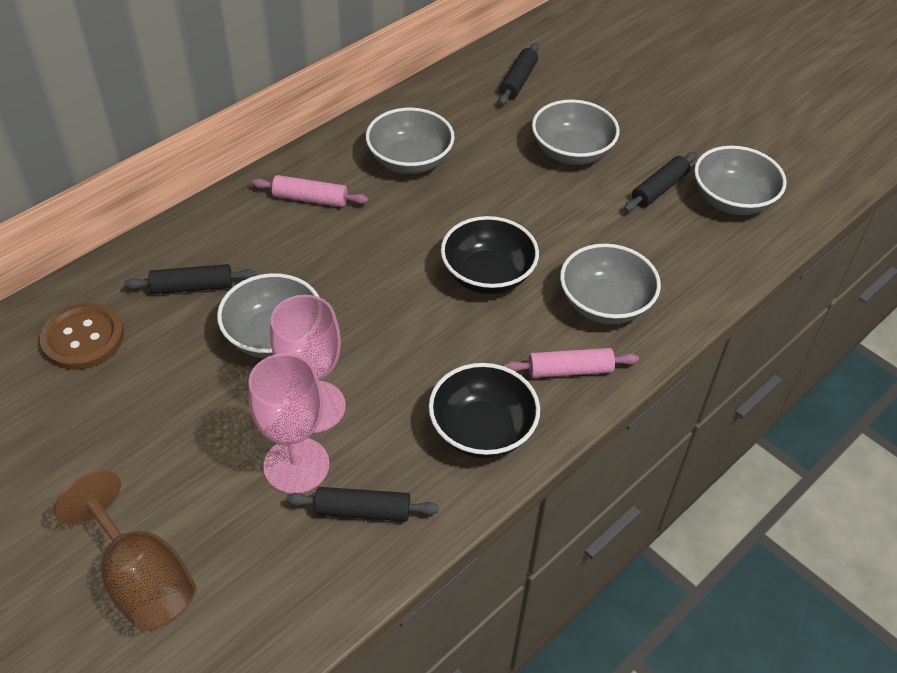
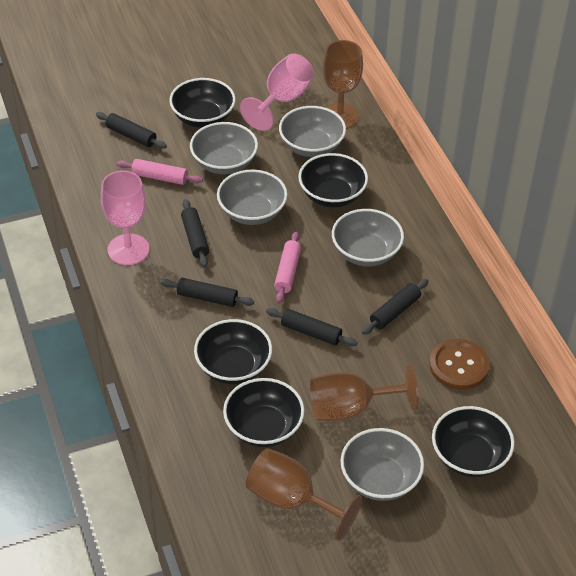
black bowl: 2 -> 5
black rolling pin: 4 -> 5
brown goblet: 1 -> 3

